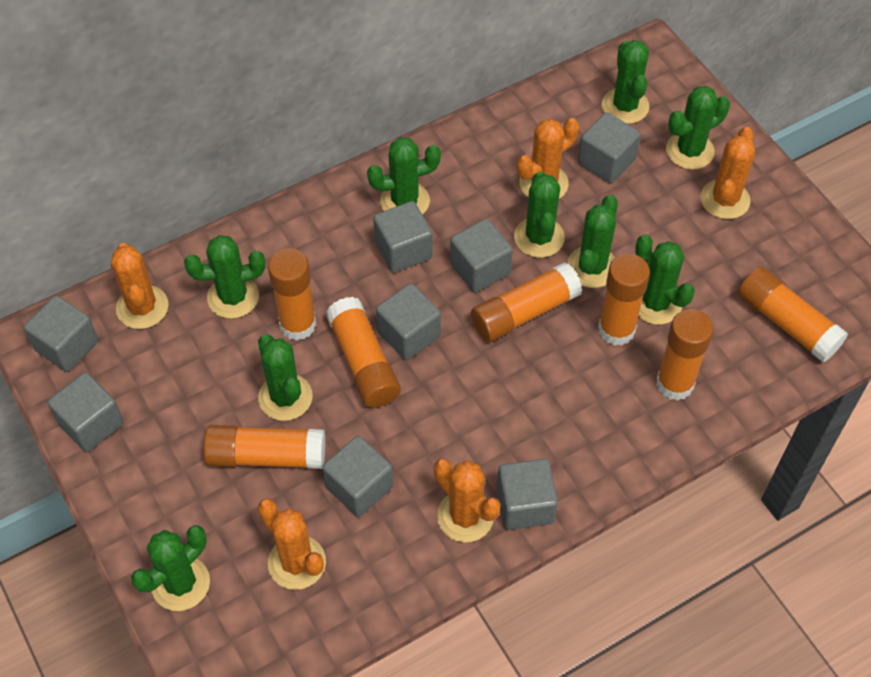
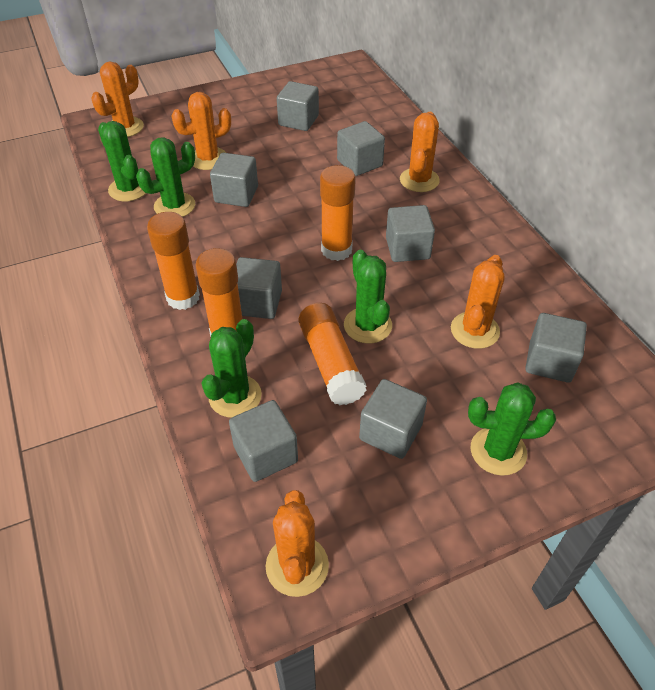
green cactus: 9 -> 5
orange glue stick: 7 -> 4

